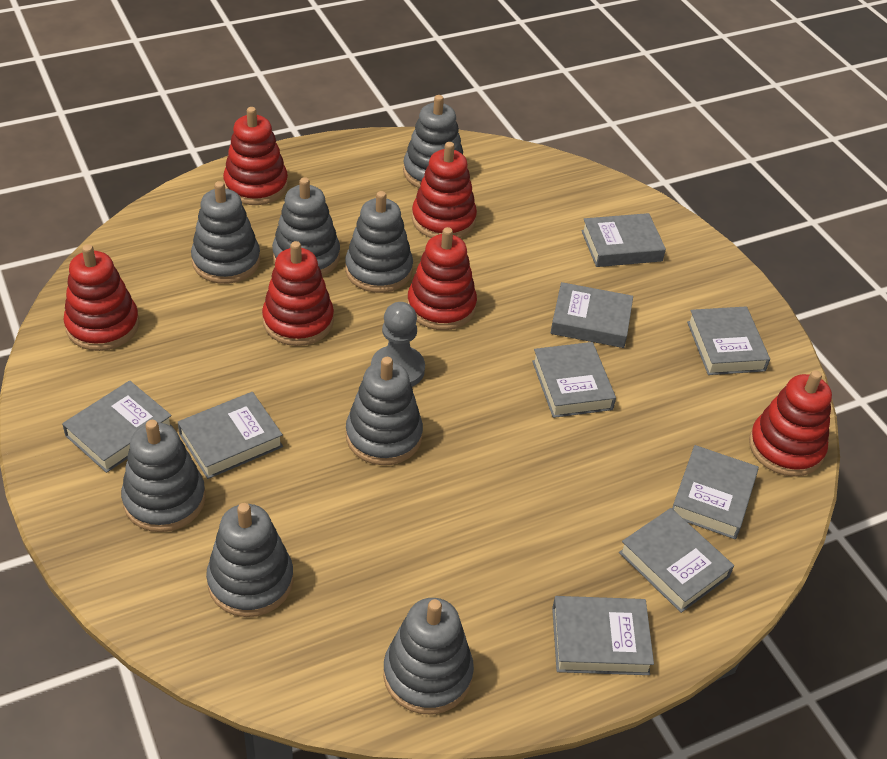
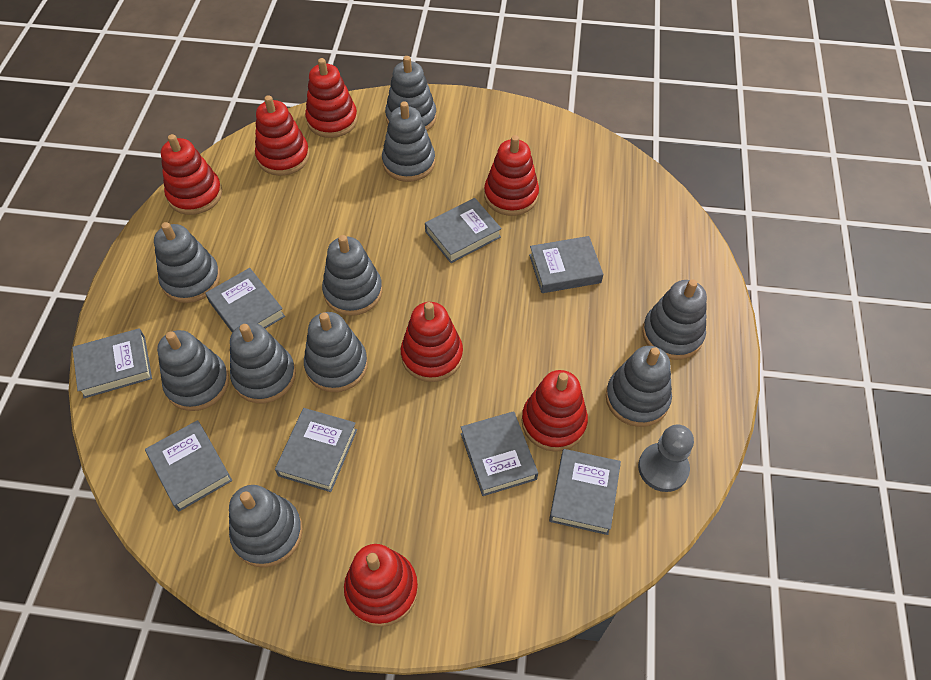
grey book: 9 -> 8
grey stacking toy: 8 -> 10
red stacking toy: 6 -> 7

